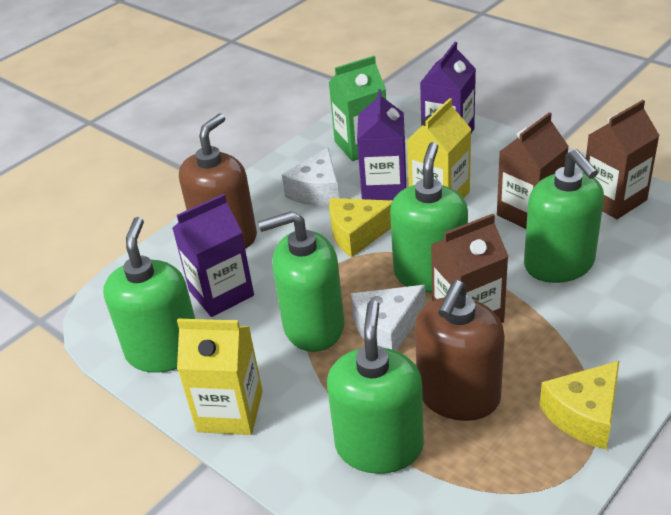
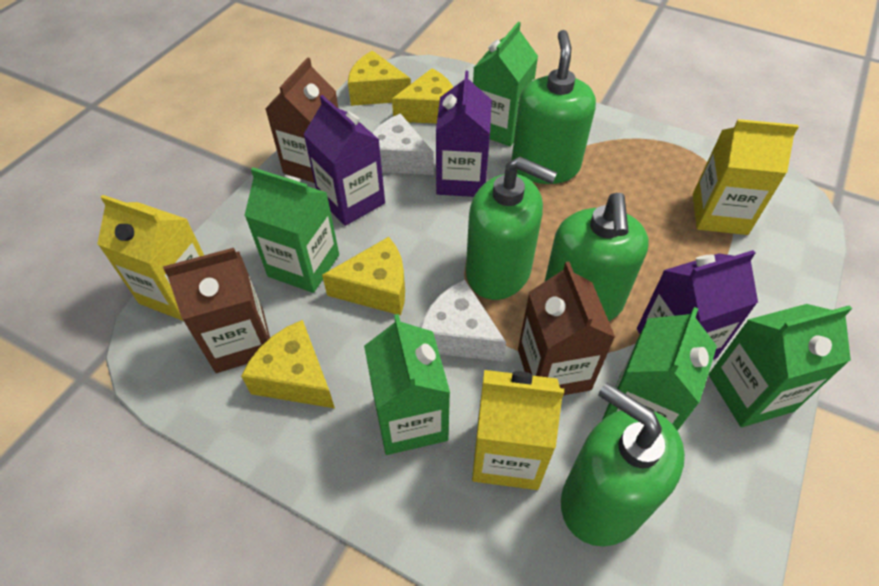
brown soap dispenser: 2 -> 0
green carton: 1 -> 5
green soap dispenser: 5 -> 4
yellow carton: 2 -> 3
yellow cheese: 2 -> 4

